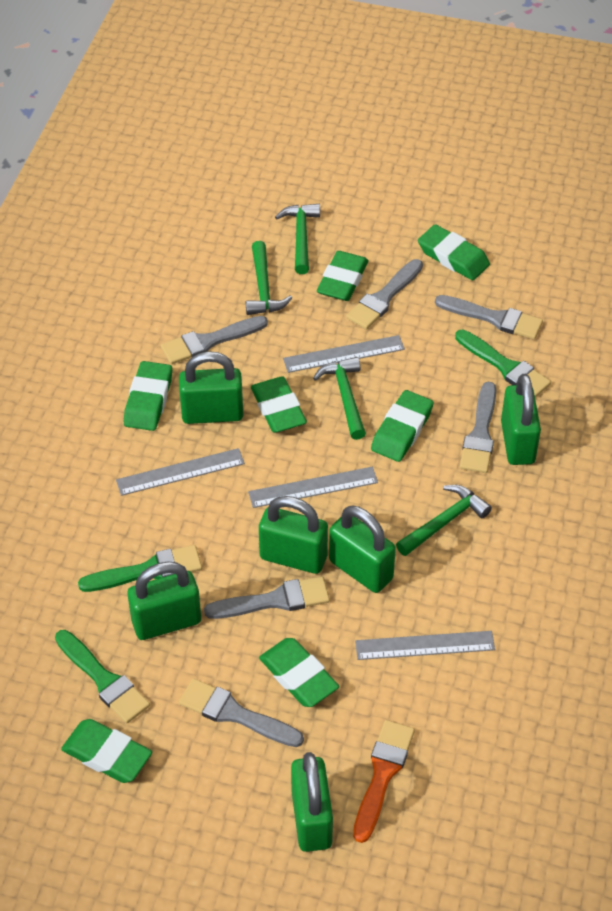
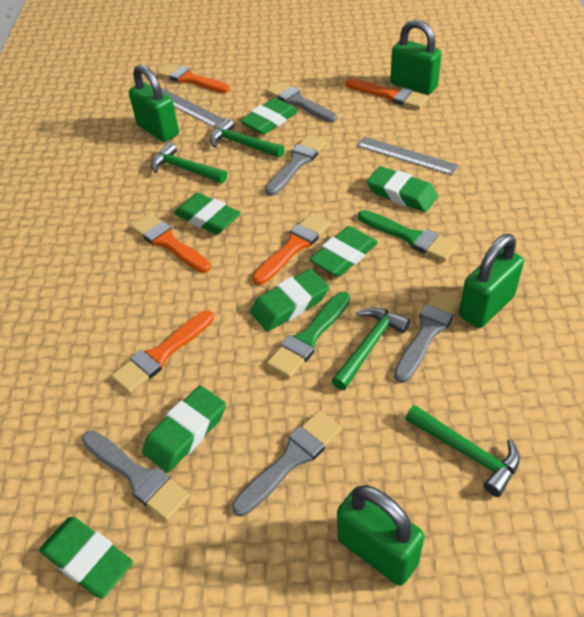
green brush: 3 -> 2
green padlock: 6 -> 4
grey brush: 6 -> 5
grey ruler: 4 -> 2
orange brush: 1 -> 5

